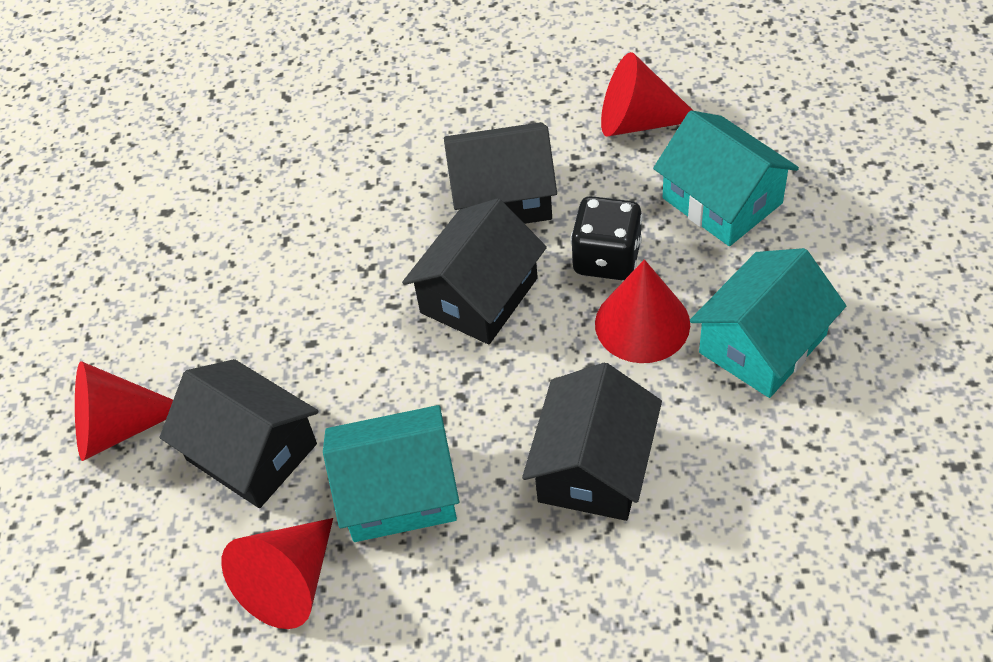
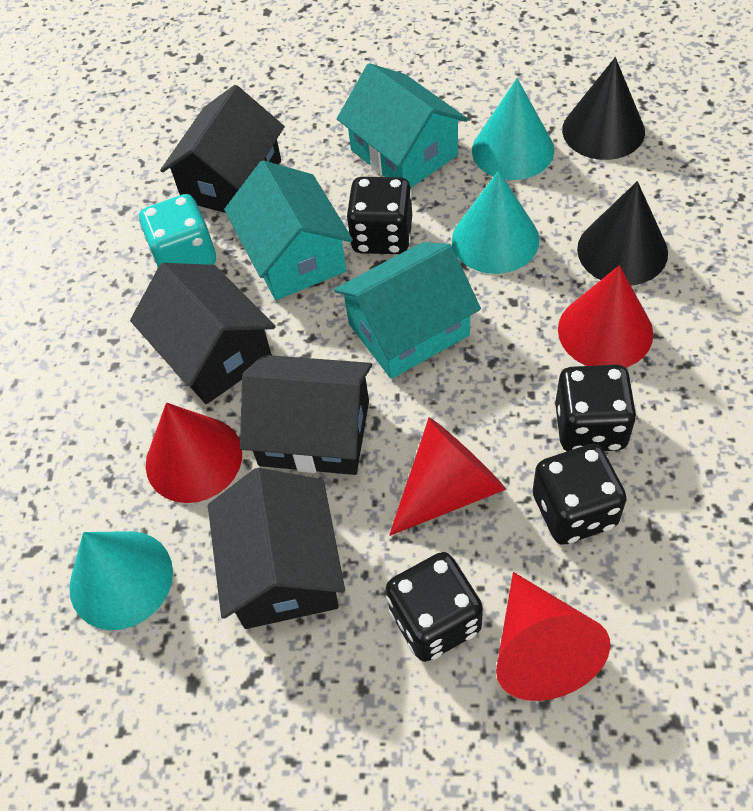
black cone: 0 -> 2
black dice: 1 -> 4
turquoise cone: 0 -> 3
turquoise dice: 0 -> 1

